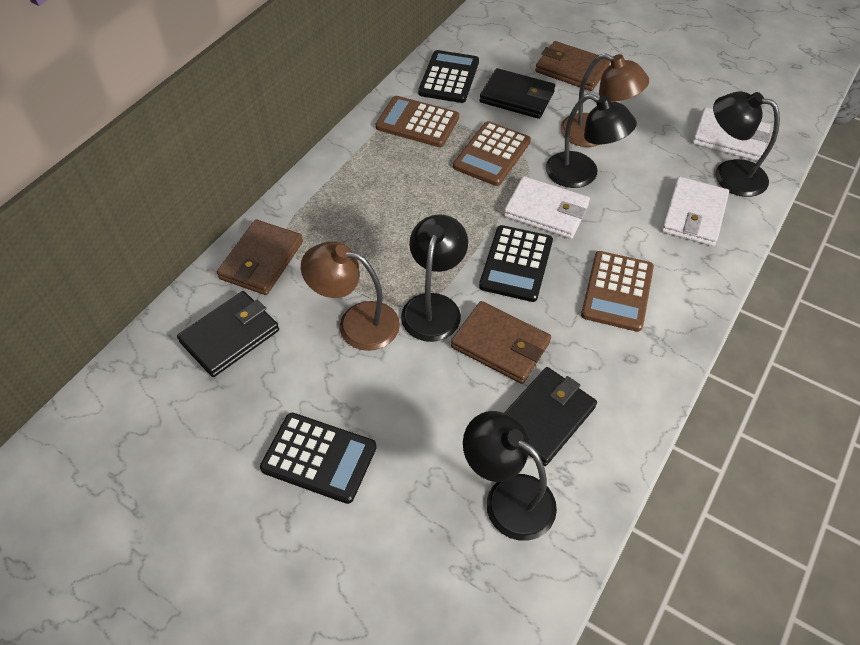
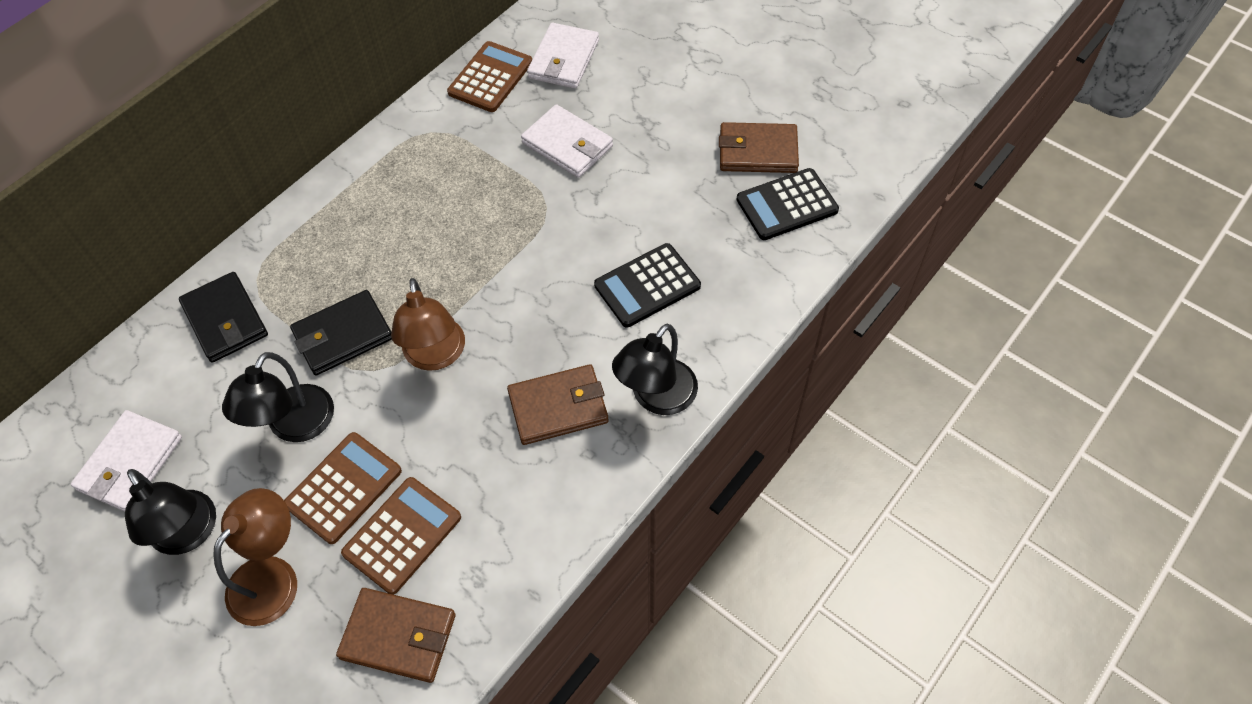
black calculator: 3 -> 2
black lamp: 4 -> 3
black wallet: 3 -> 2

